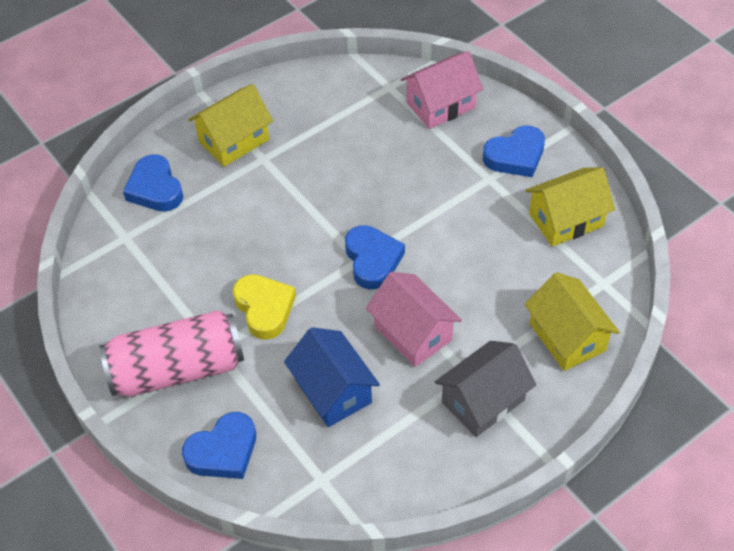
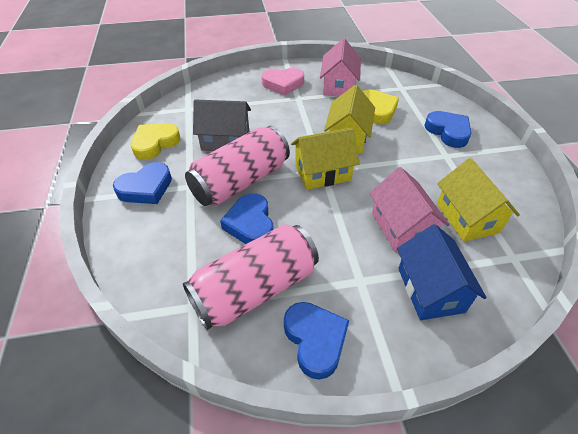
pink can: 1 -> 2
pink heart: 0 -> 1
yellow heart: 1 -> 2

